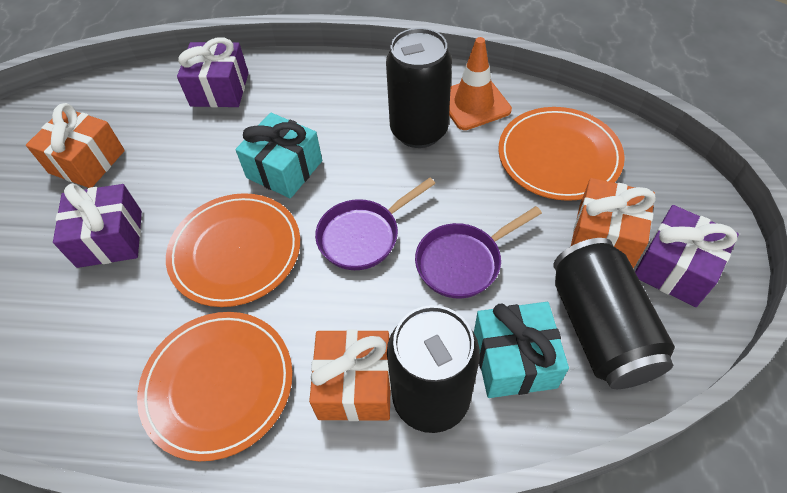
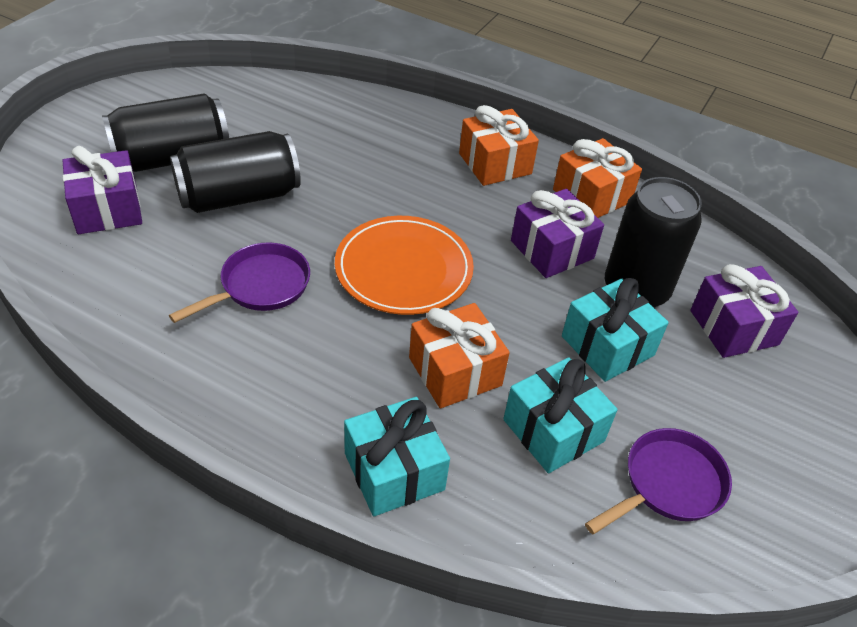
orange plate: 3 -> 1
orange traffic cone: 1 -> 0
turquoise gift: 2 -> 3

